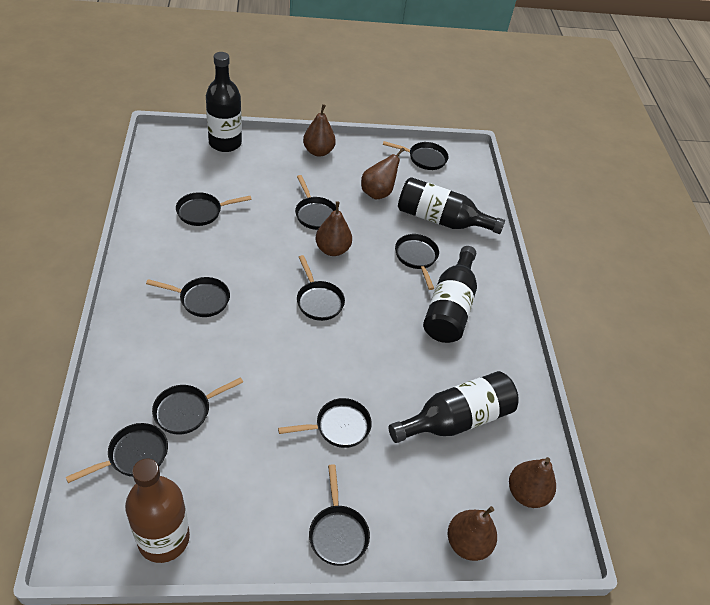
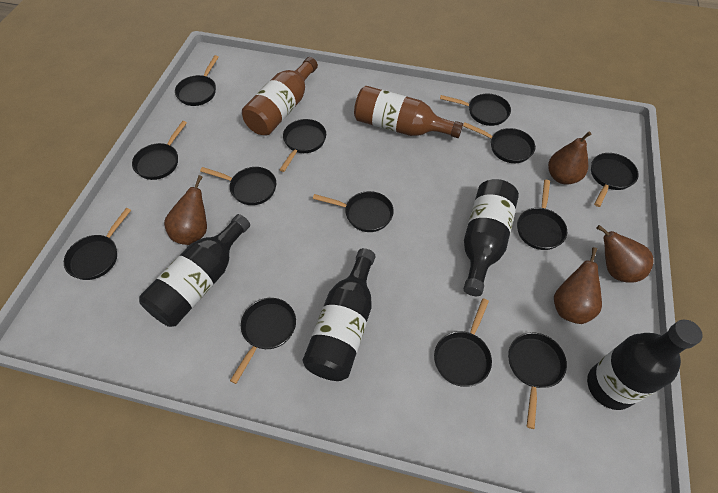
black pan: 10 -> 13
brown bottle: 1 -> 2
brown pear: 5 -> 4

